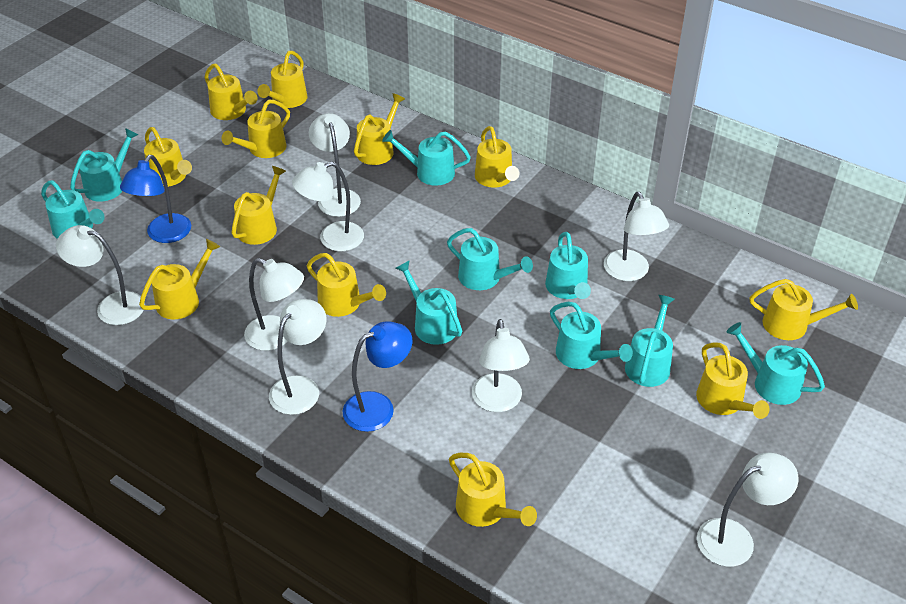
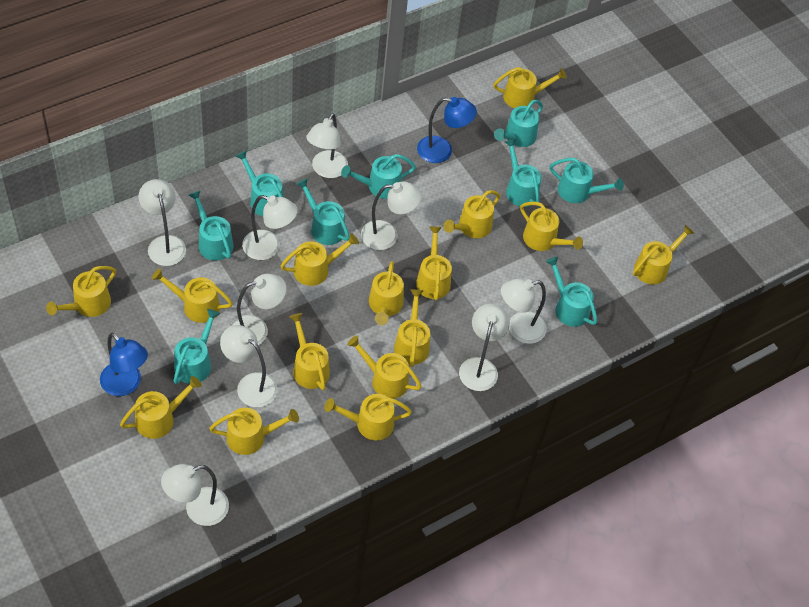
white lamp: 8 -> 9
yellow watering can: 12 -> 15

